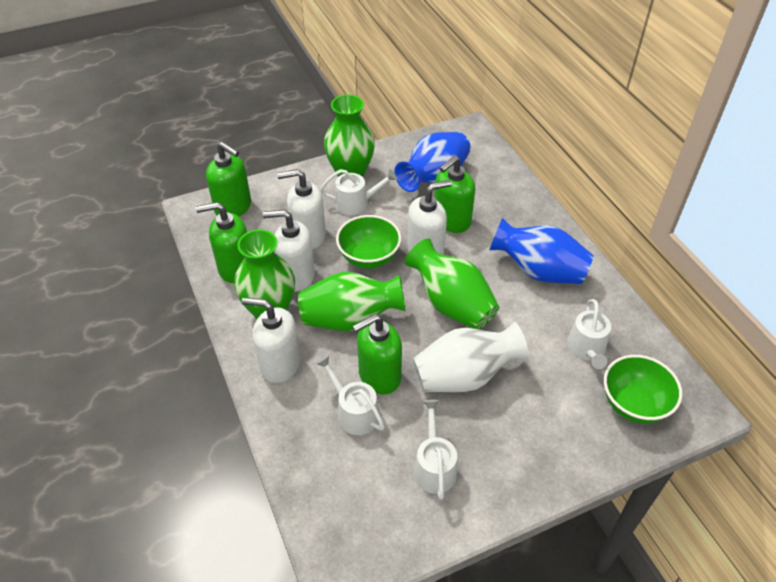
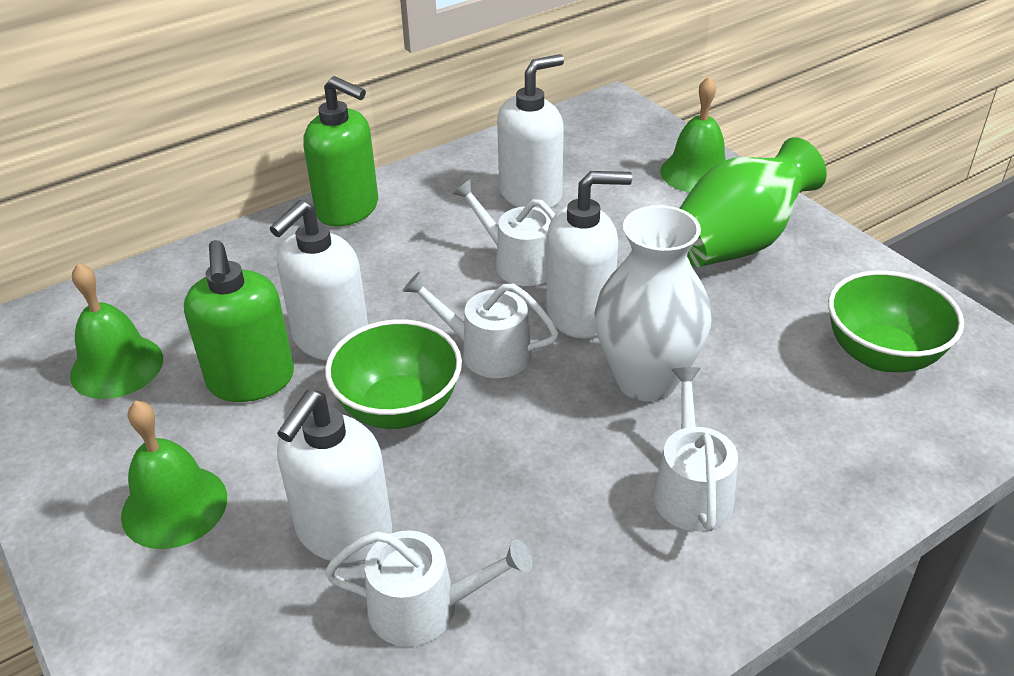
blue vase: 2 -> 0
green bell: 0 -> 3
green soap dispenser: 4 -> 2
green vase: 4 -> 1

